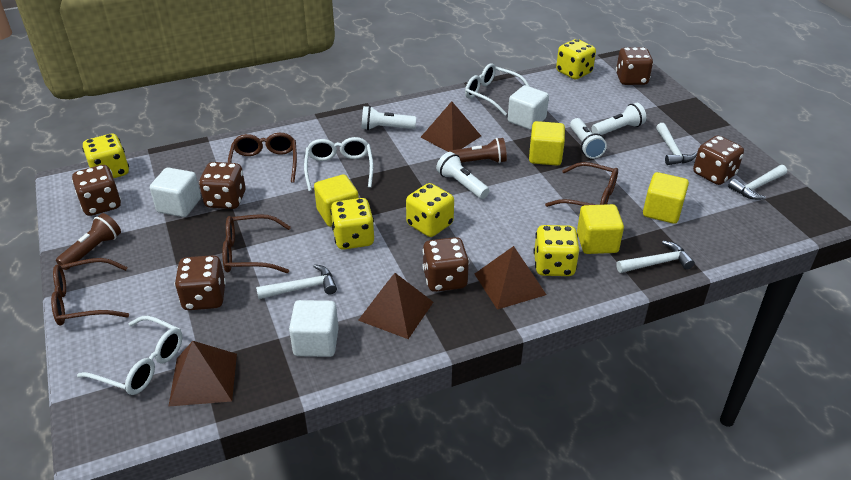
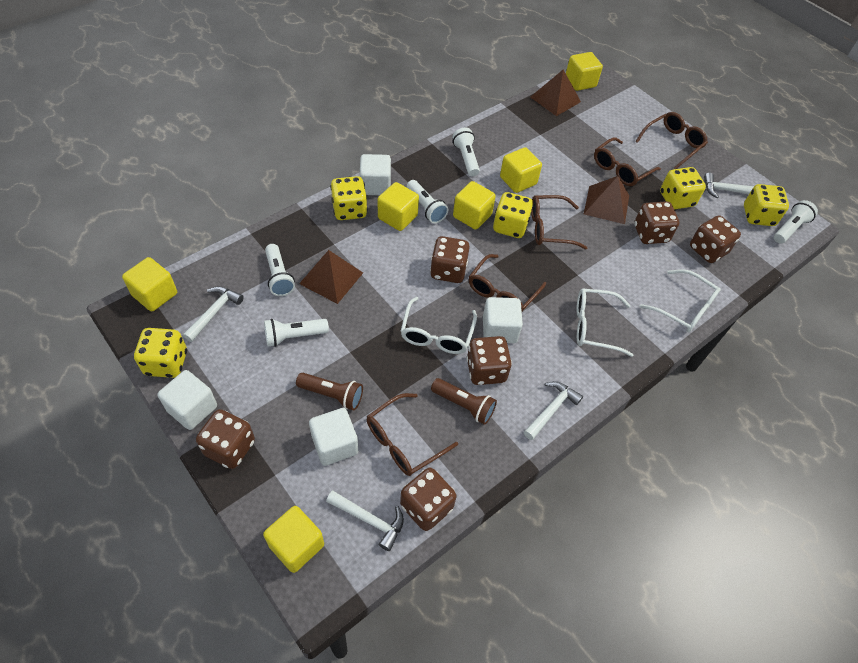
brown glasses: 4 -> 5
brown pyramid: 4 -> 3
white cube: 3 -> 4
white flashlight: 4 -> 5
yellow cube: 4 -> 6

